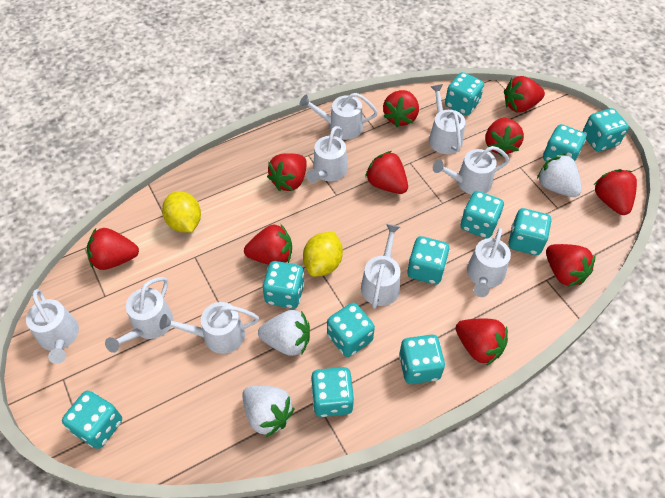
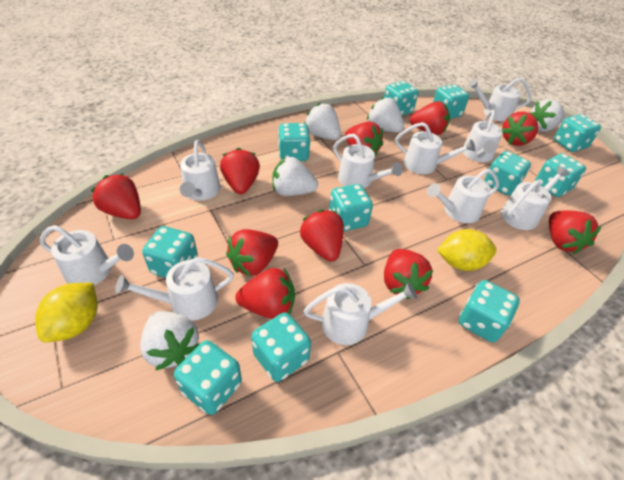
white strawberry: 3 -> 5
white watering can: 9 -> 10

